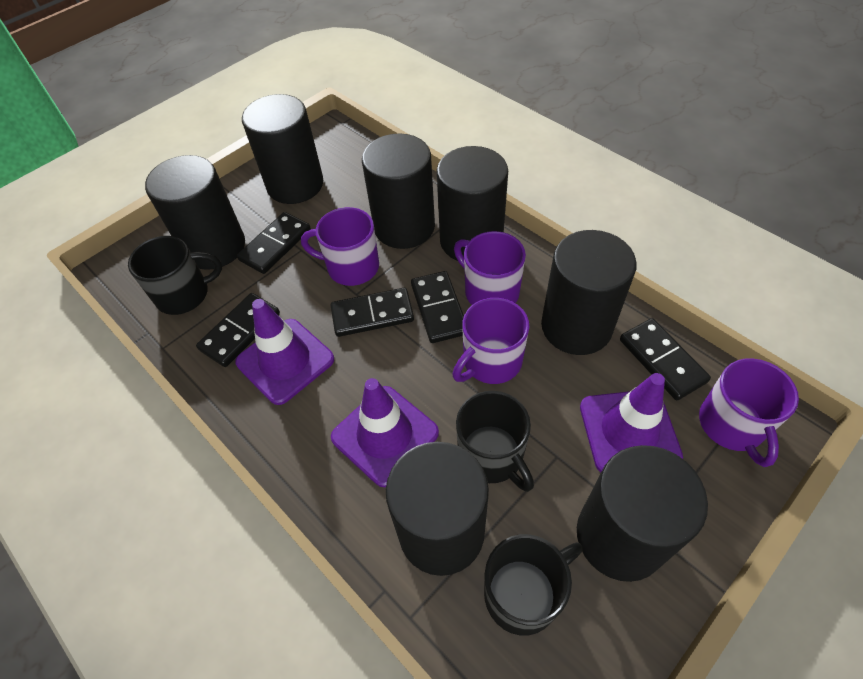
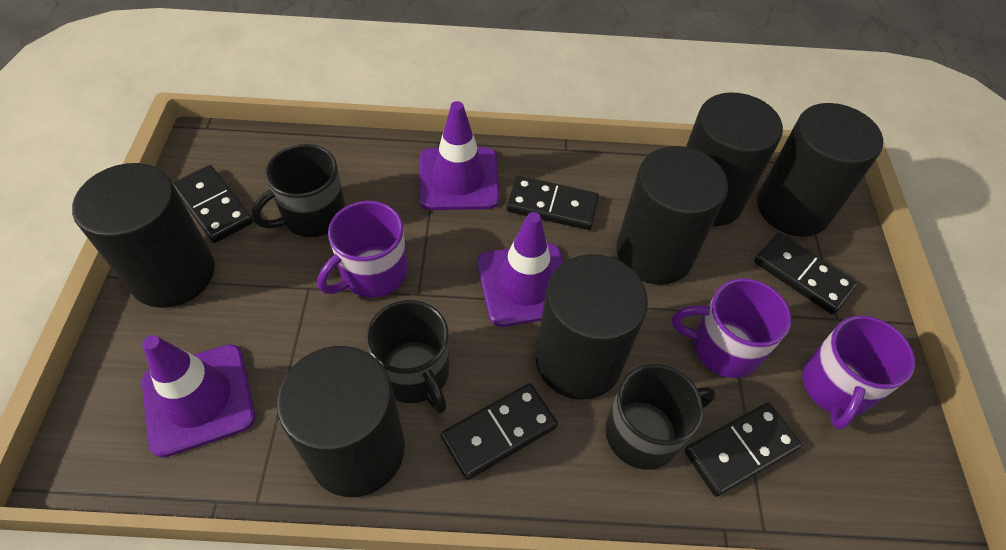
black cylinder: 7 -> 6
purple mug: 4 -> 3

